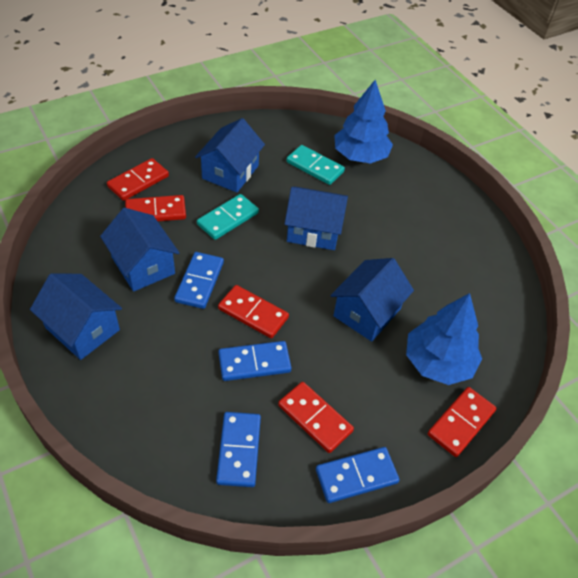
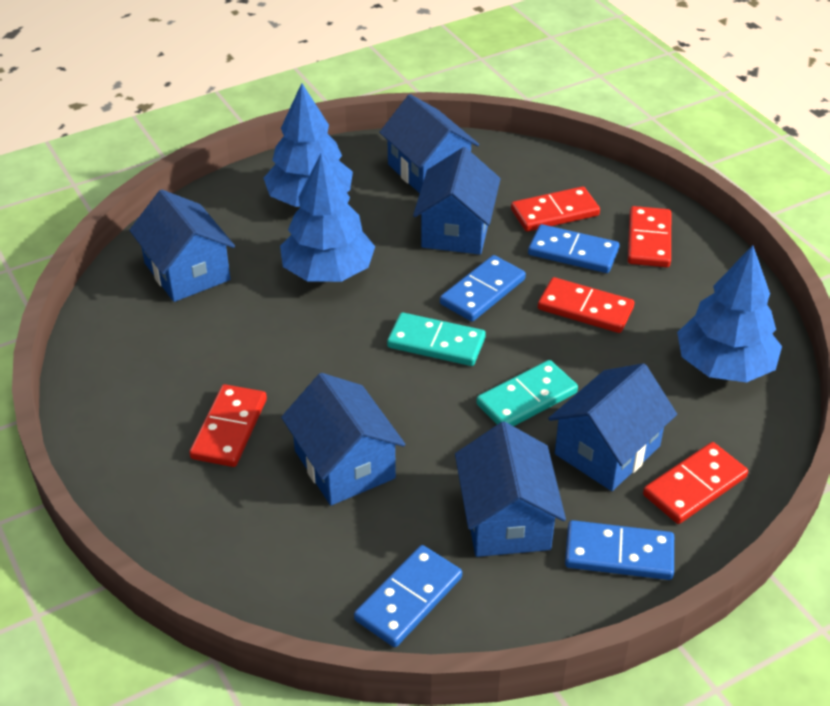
blue house: 5 -> 6
blue tree: 2 -> 3

